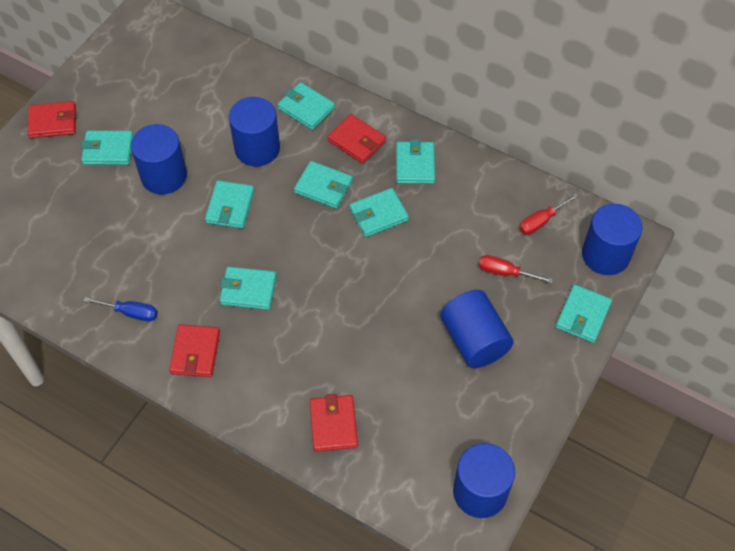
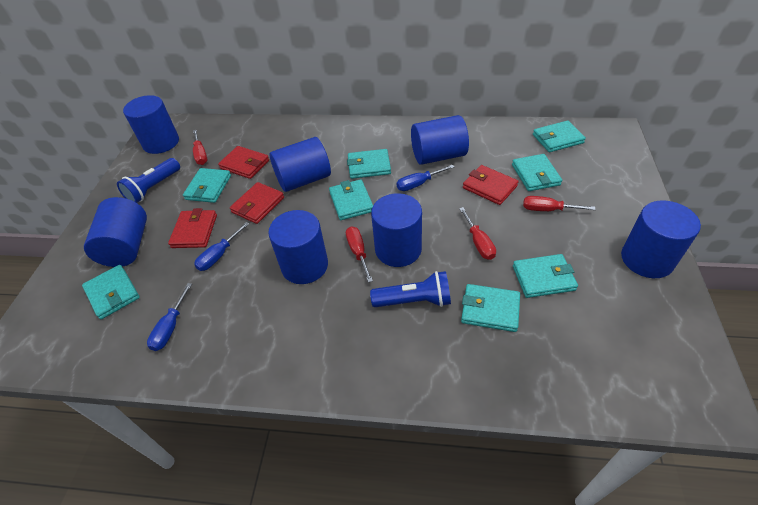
blue cylinder: 5 -> 7
blue flashlight: 0 -> 2
blue screwdriver: 1 -> 3
red screwdriver: 2 -> 4

